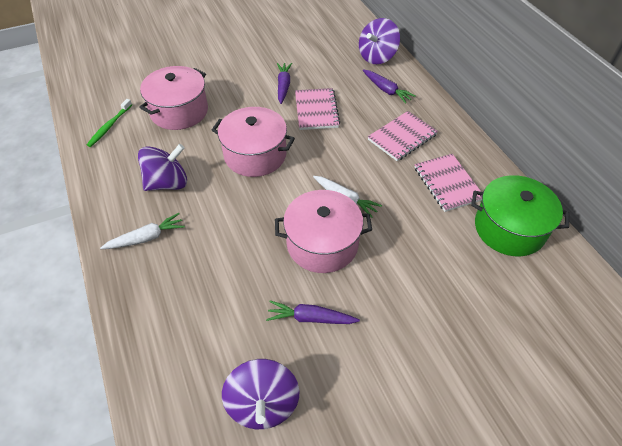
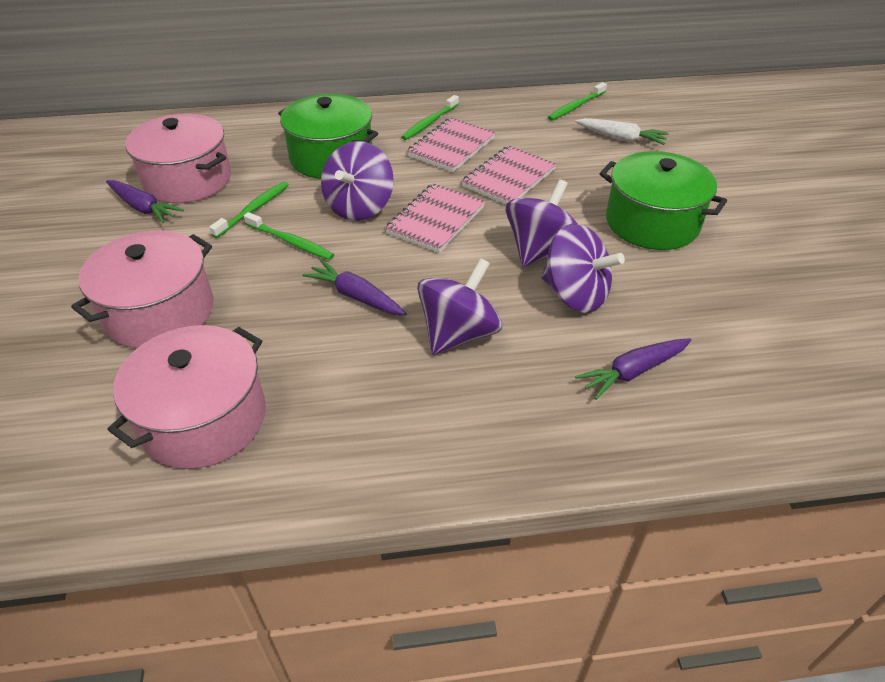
green pot: 1 -> 2
green toothbrush: 1 -> 4
purple spinning top: 3 -> 4
white carrot: 2 -> 1

